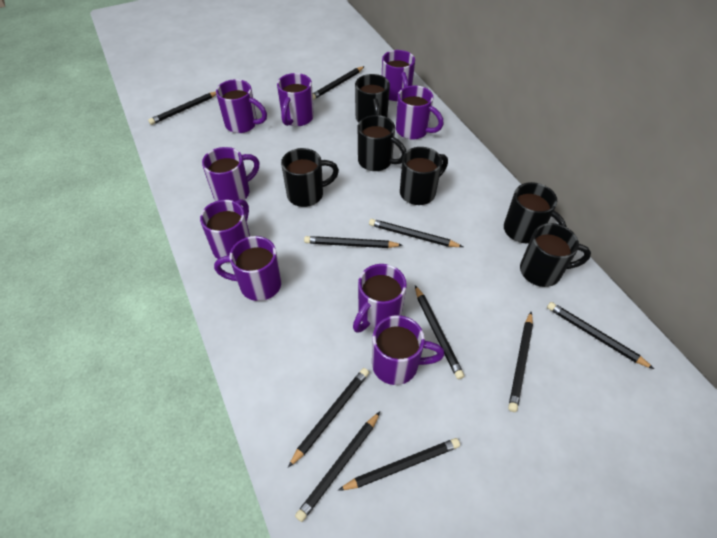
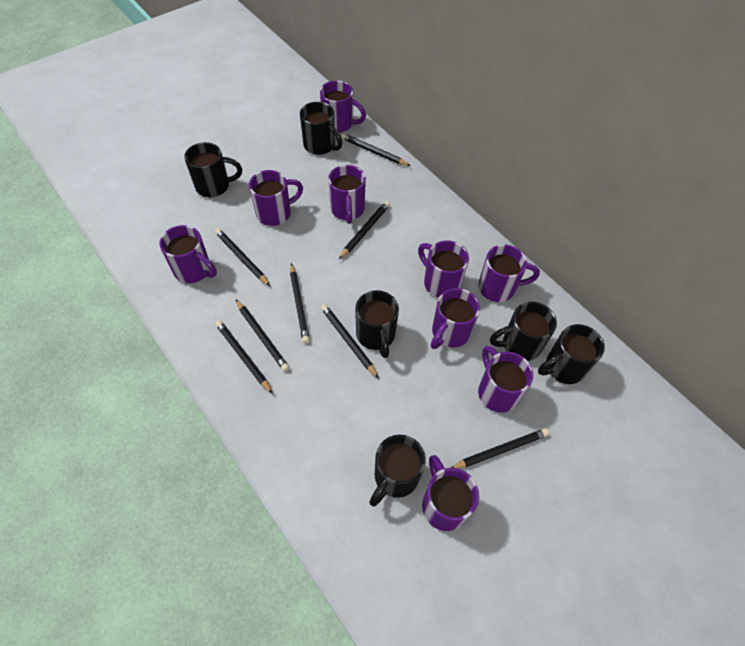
black pencil: 10 -> 8

